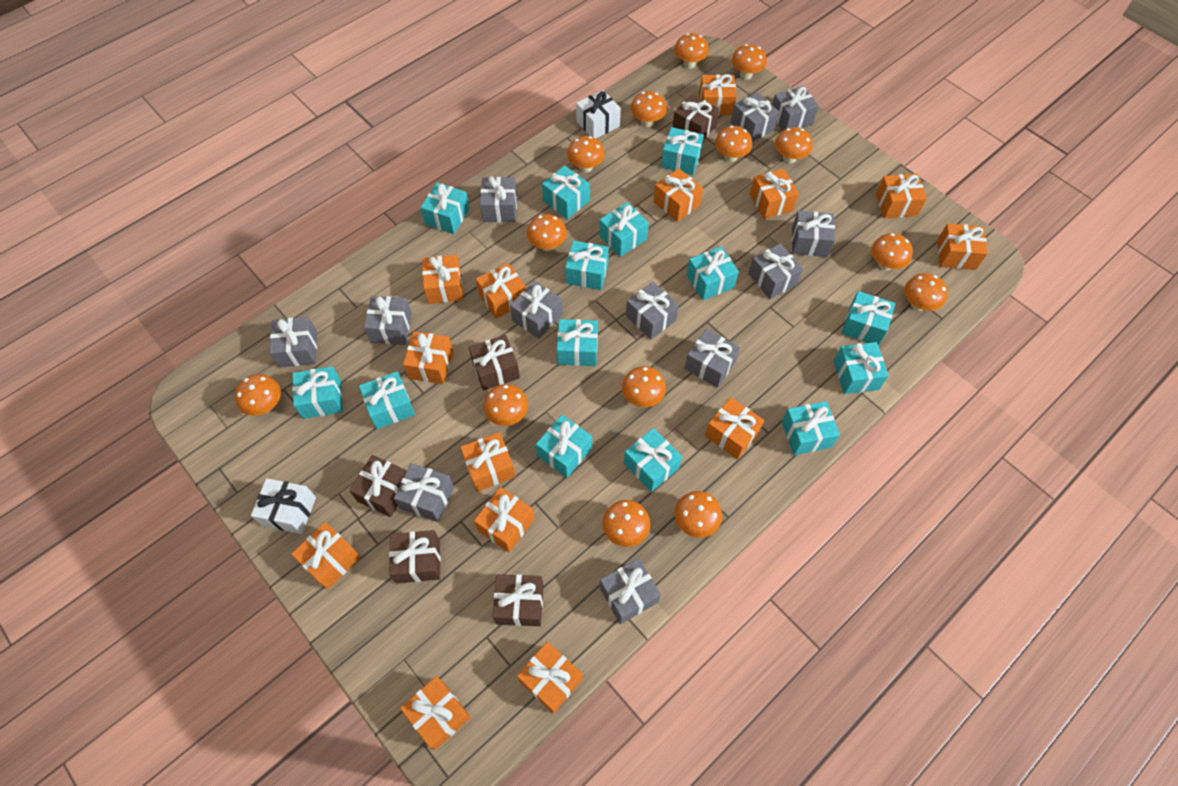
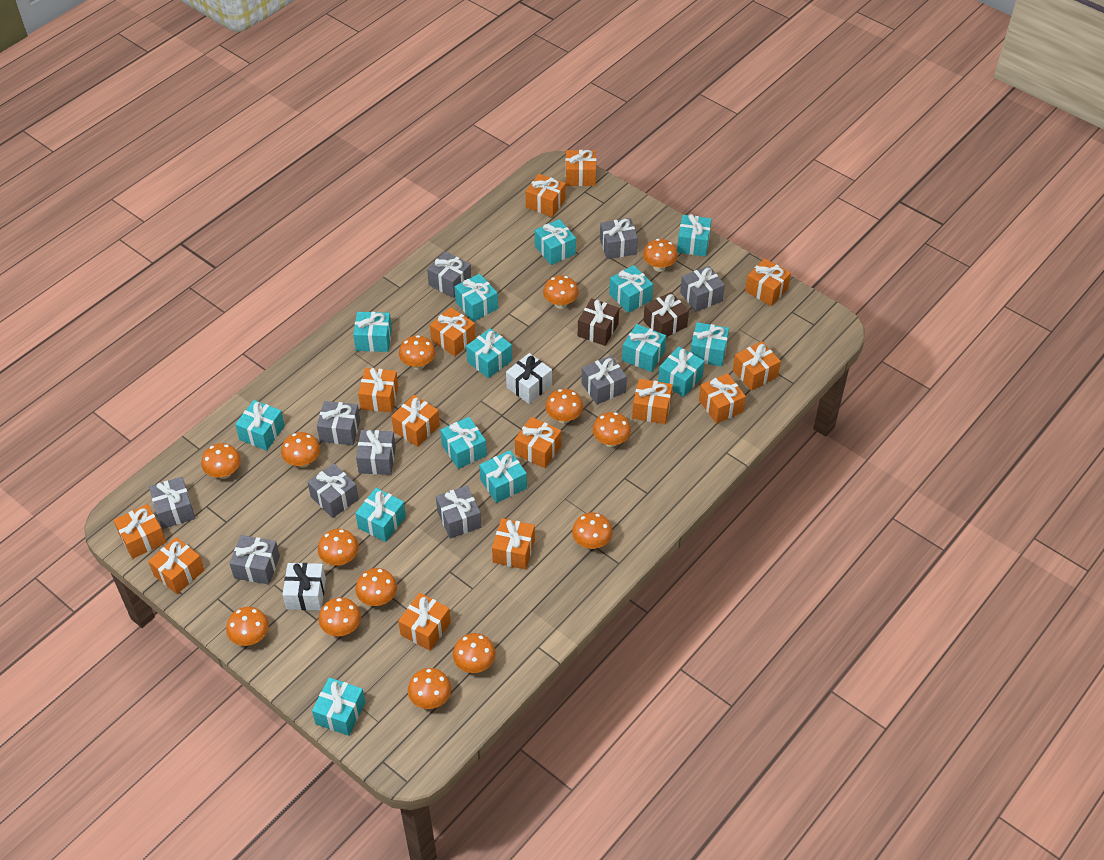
brown gift: 5 -> 2
grey gift: 12 -> 10

